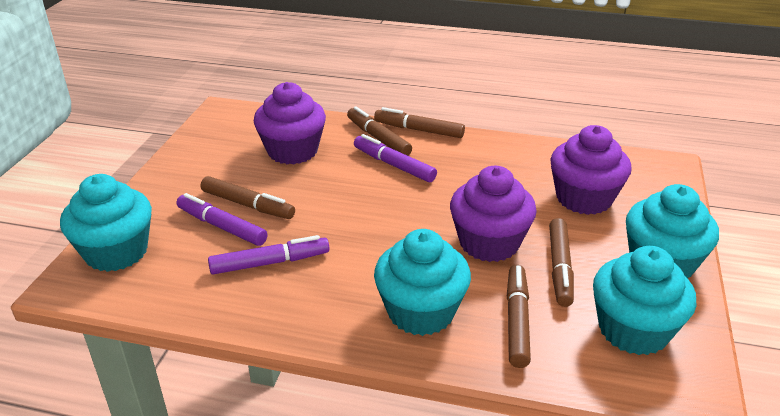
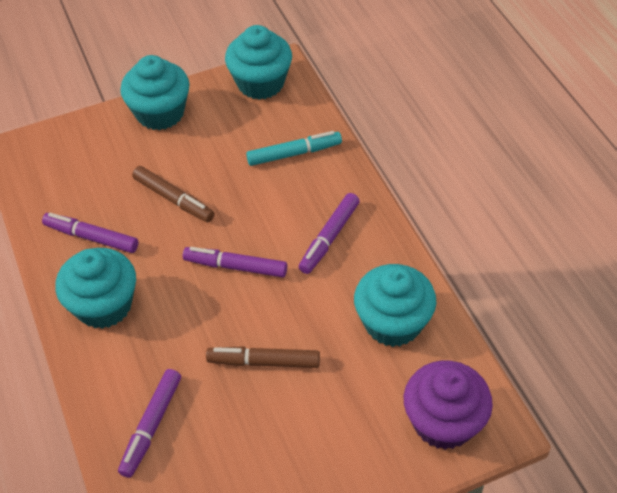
brown marker: 5 -> 2
purple cupcake: 3 -> 1
purple marker: 3 -> 4
turquoise marker: 0 -> 1

